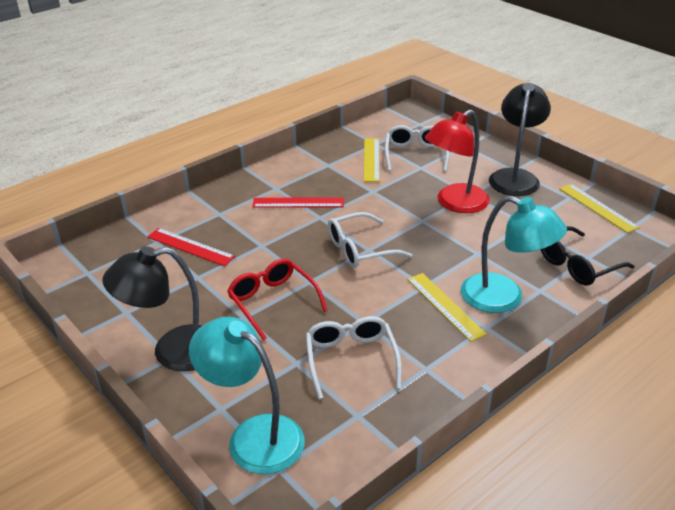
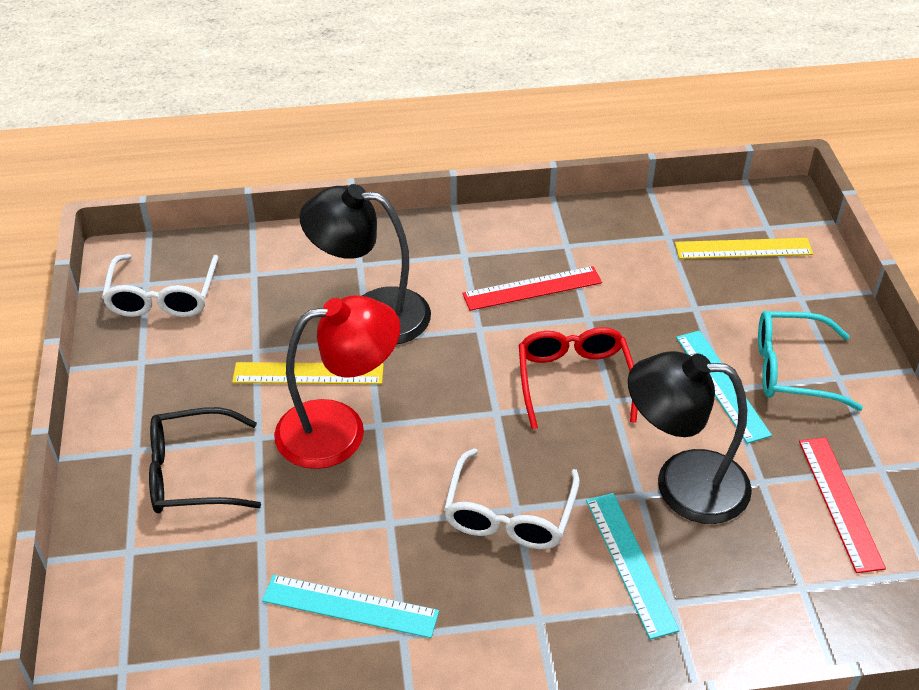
turquoise glasses: 0 -> 1
turquoise lamp: 2 -> 0
turquoise ruler: 0 -> 3
white glasses: 3 -> 2
yellow ruler: 3 -> 2

